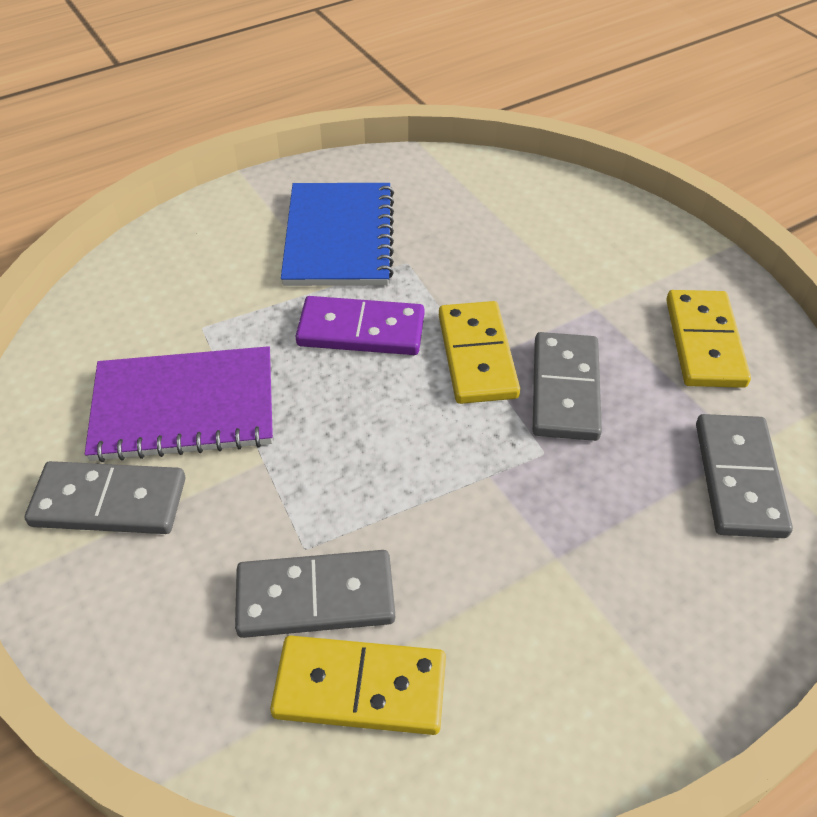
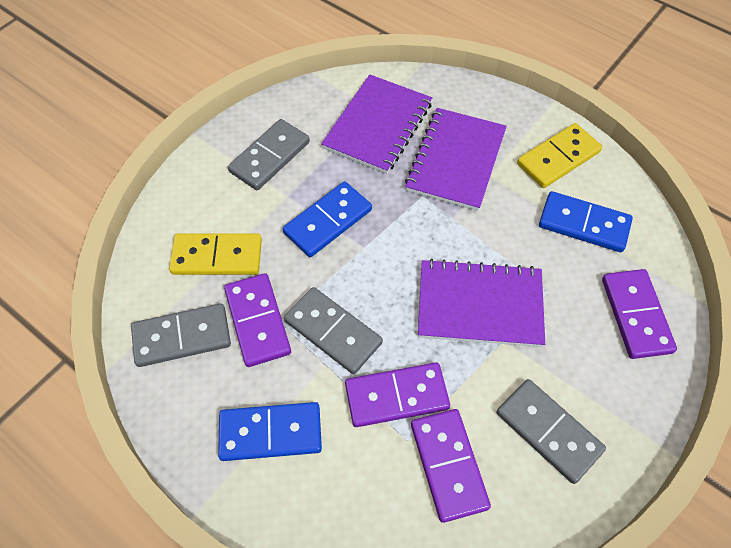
blue domino: 0 -> 3
blue notebook: 1 -> 0
purple domino: 1 -> 4
purple notebook: 1 -> 3
yellow domino: 3 -> 2

